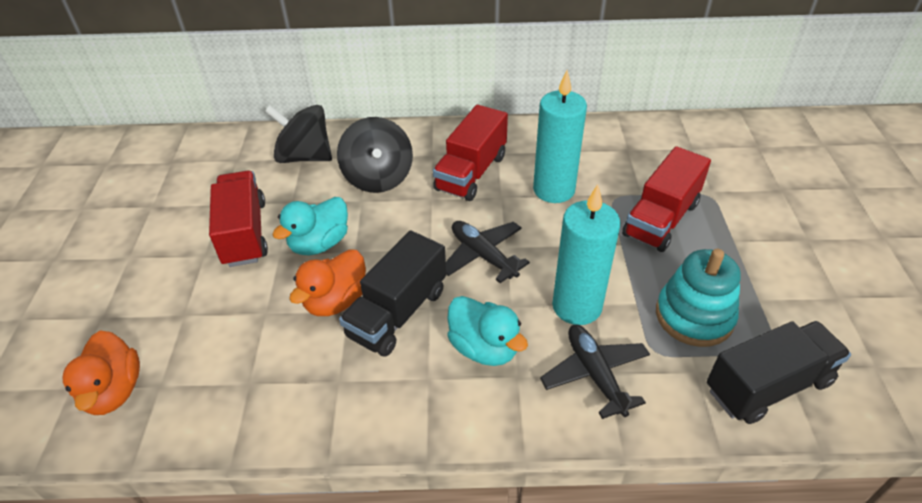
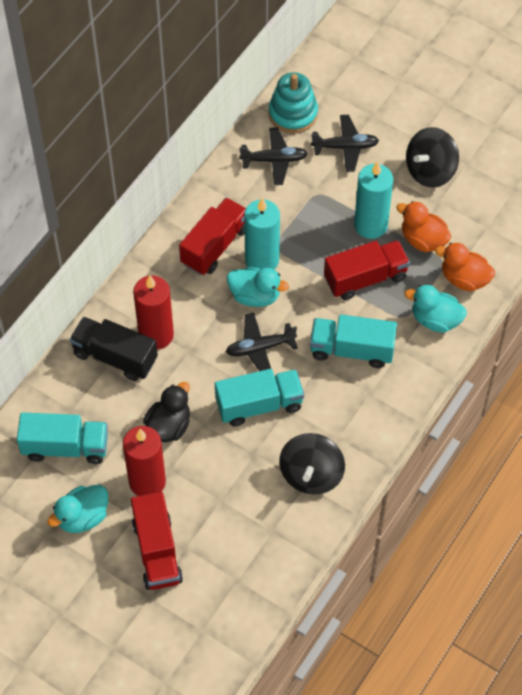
black duck: 0 -> 1
black plane: 2 -> 3
black truck: 2 -> 1
red candle: 0 -> 2
turquoise duck: 2 -> 3
turquoise truck: 0 -> 3

